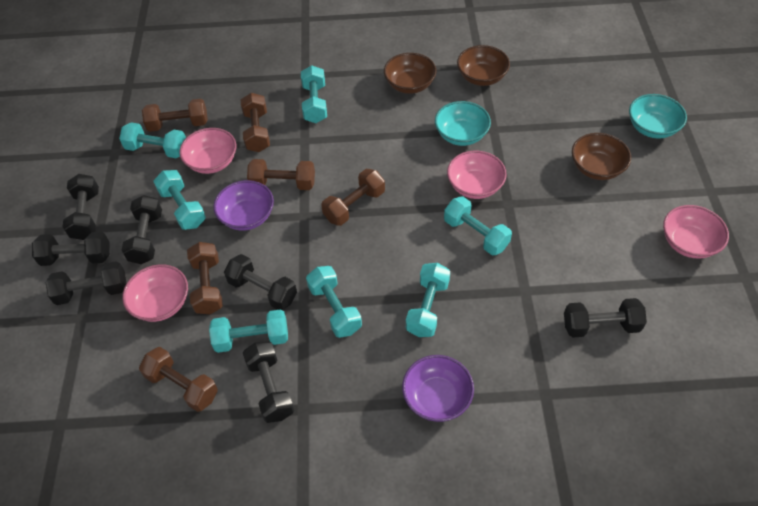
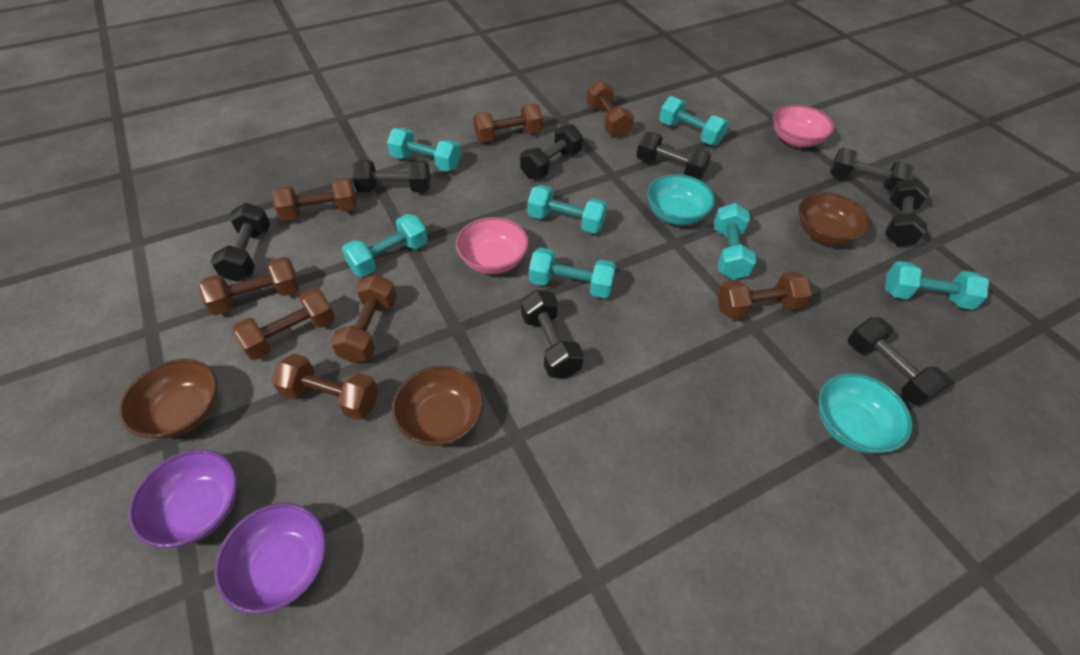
black dumbbell: 7 -> 8
brown dumbbell: 6 -> 8
pink bowl: 4 -> 2

